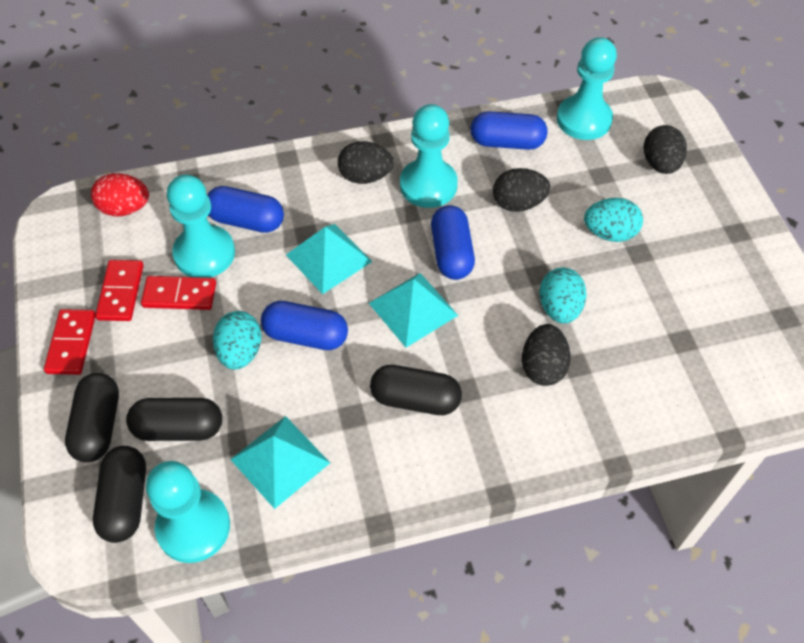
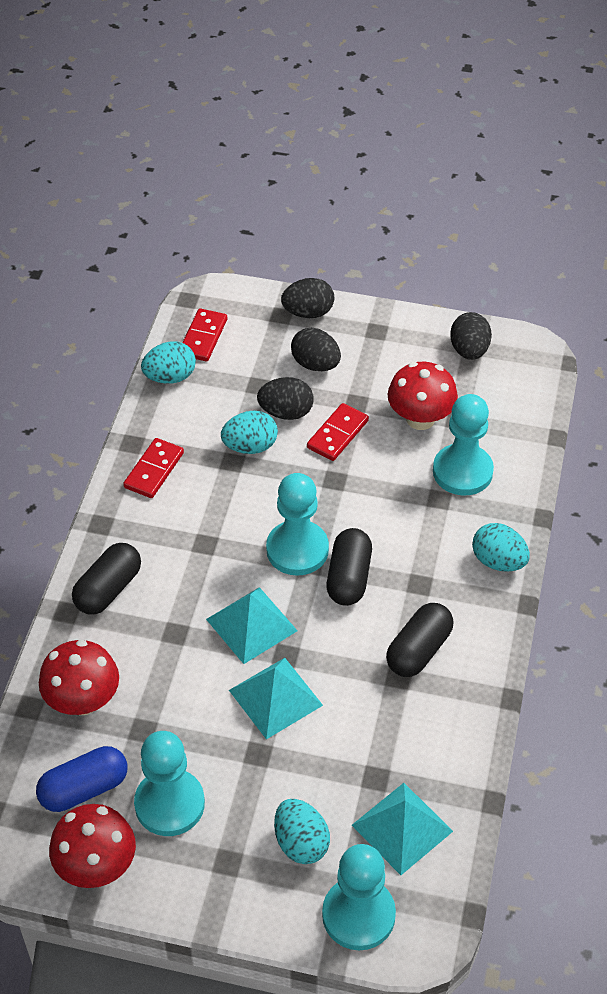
black capsule: 4 -> 3
blue capsule: 4 -> 1
red egg: 1 -> 0
red mushroom: 0 -> 3
turquoise egg: 3 -> 4

